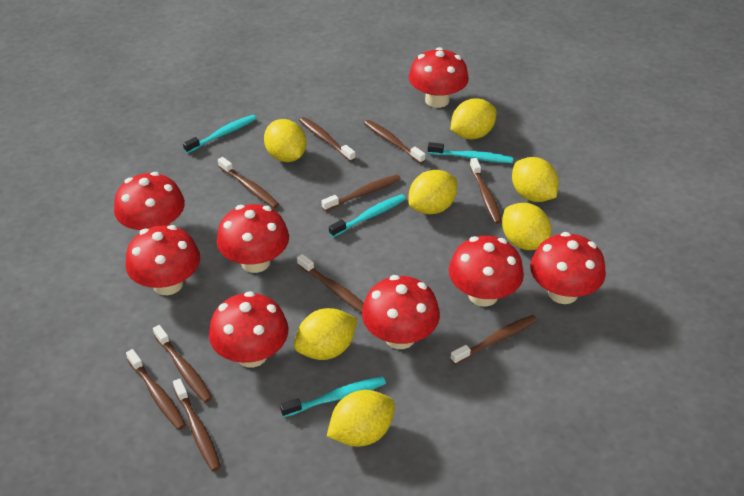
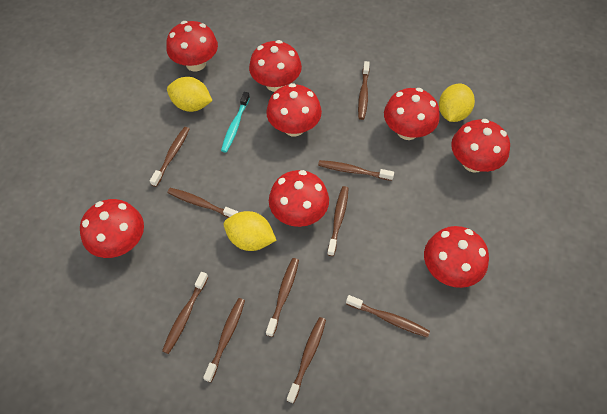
turquoise toothbrush: 4 -> 1
yellow lemon: 7 -> 3

